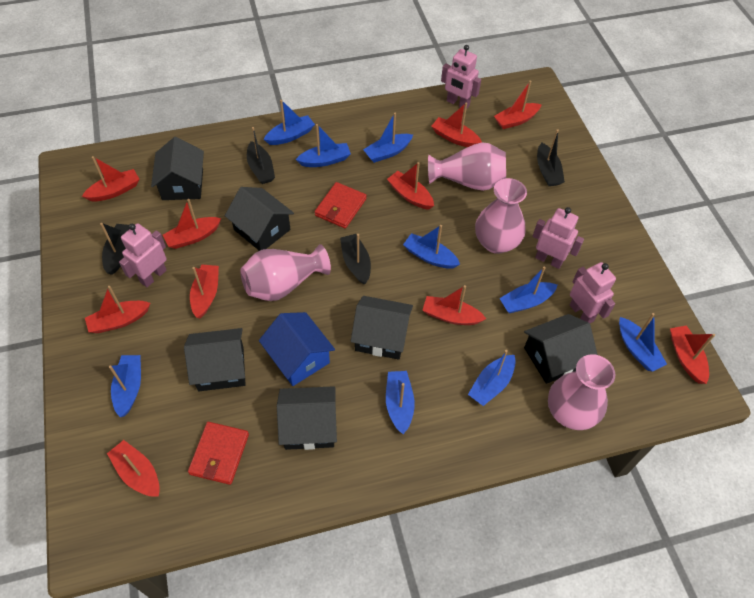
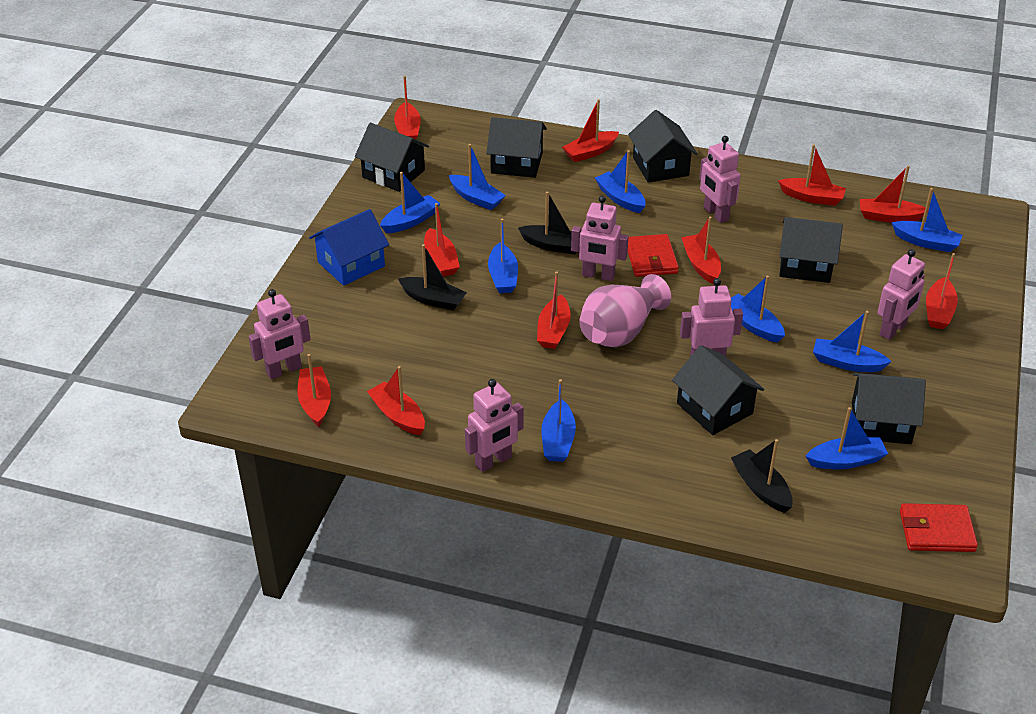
black boat: 4 -> 3
pink robot: 4 -> 6
pink vase: 4 -> 1

